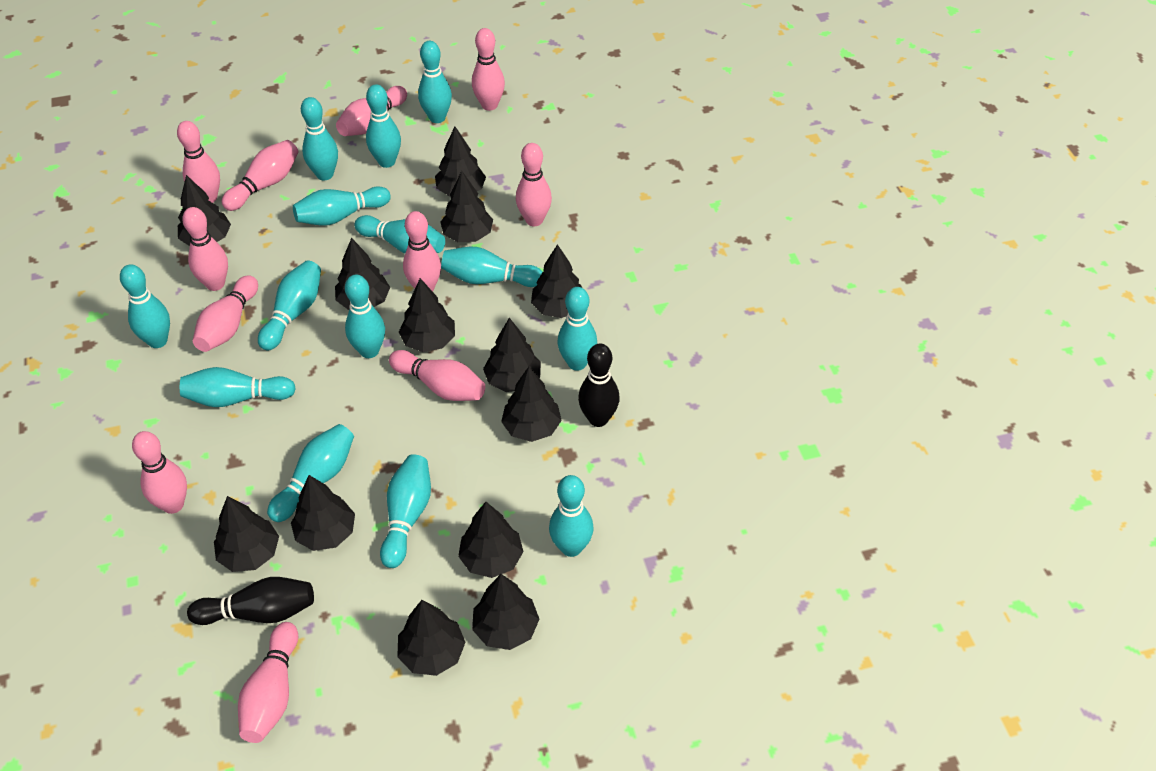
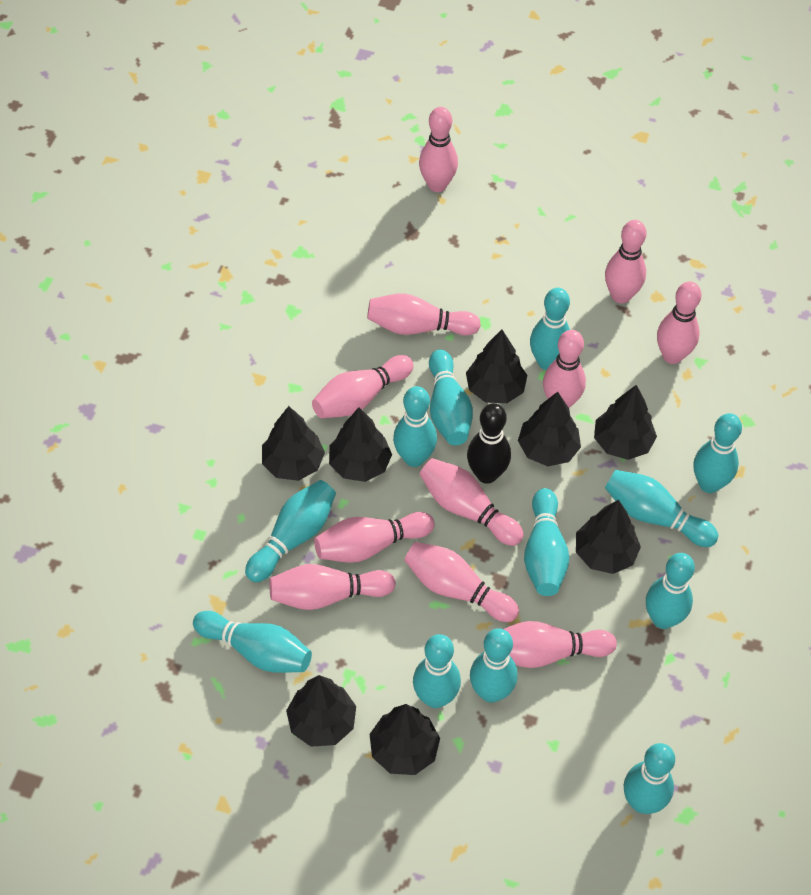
black bowling pin: 2 -> 1
black tree: 13 -> 8
turquoise bowling pin: 14 -> 12

